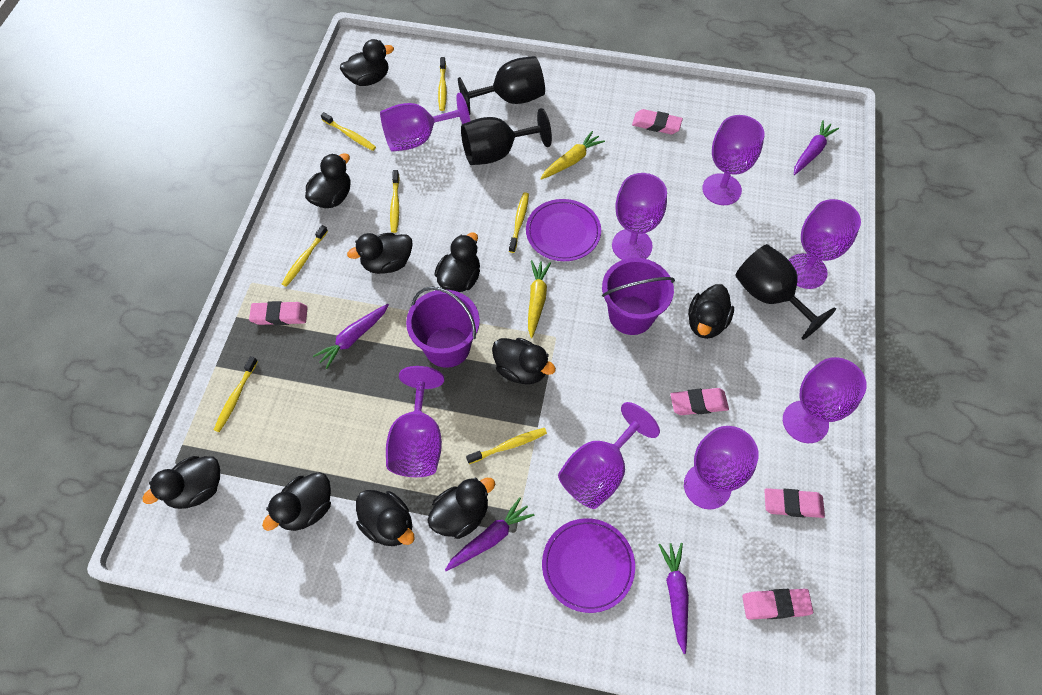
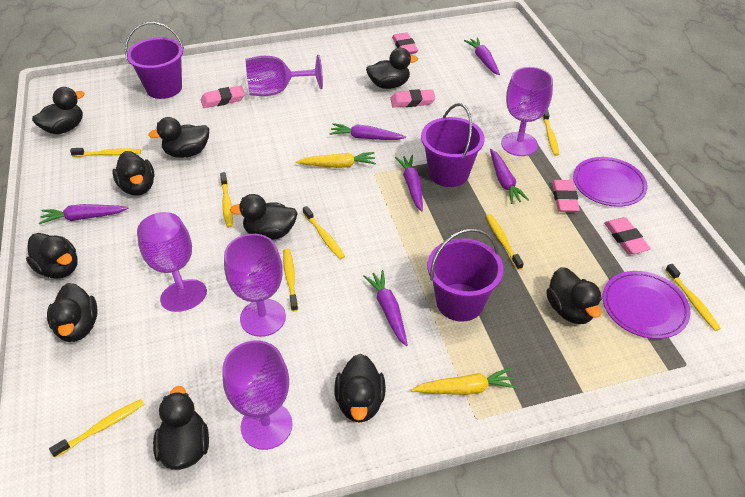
black goblet: 3 -> 0
purple bucket: 2 -> 3
purple carrot: 4 -> 6
purple goblet: 8 -> 5
yellow toothbrush: 7 -> 8

